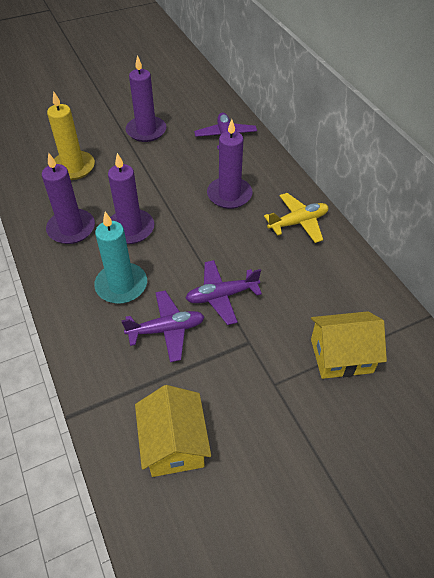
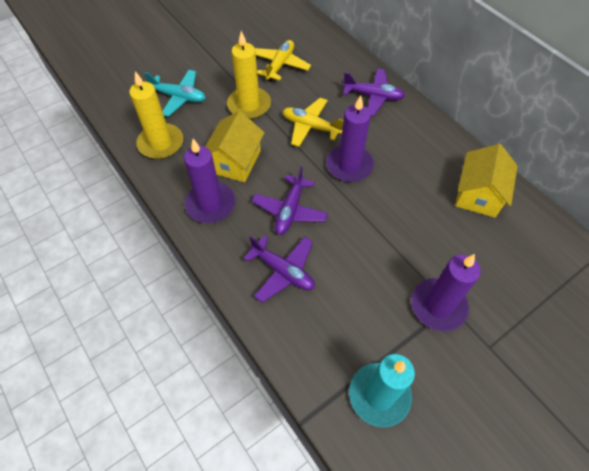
purple candle: 4 -> 3
turquoise plane: 0 -> 1
yellow candle: 1 -> 2
yellow plane: 1 -> 2

